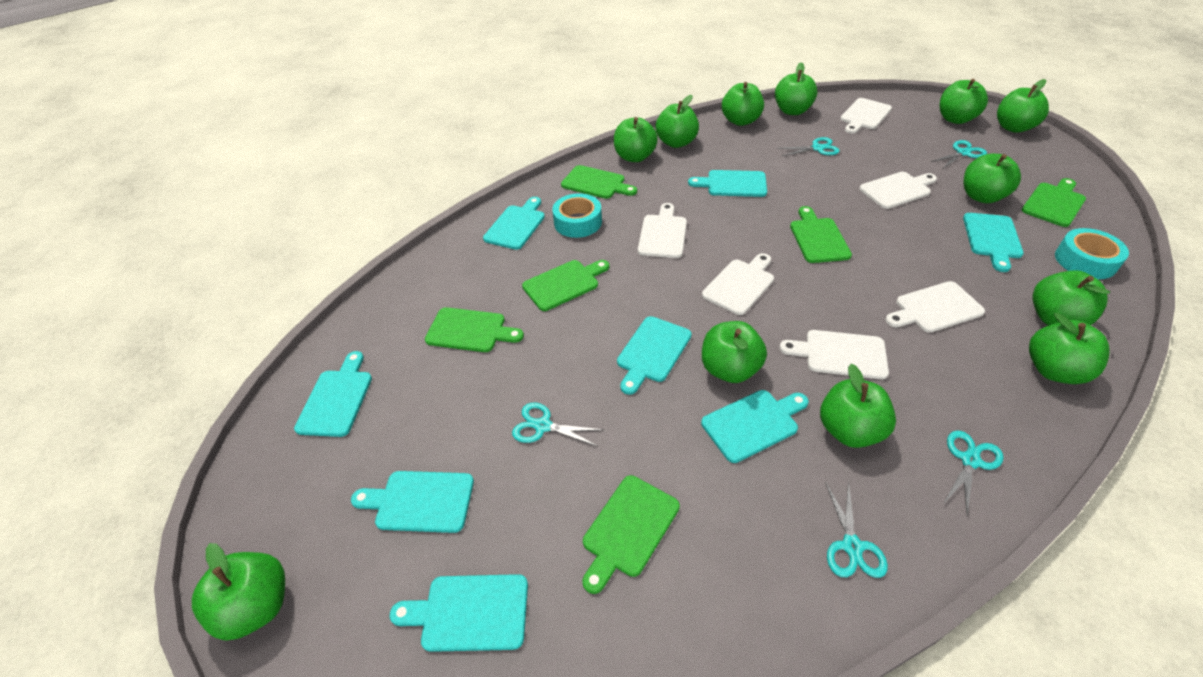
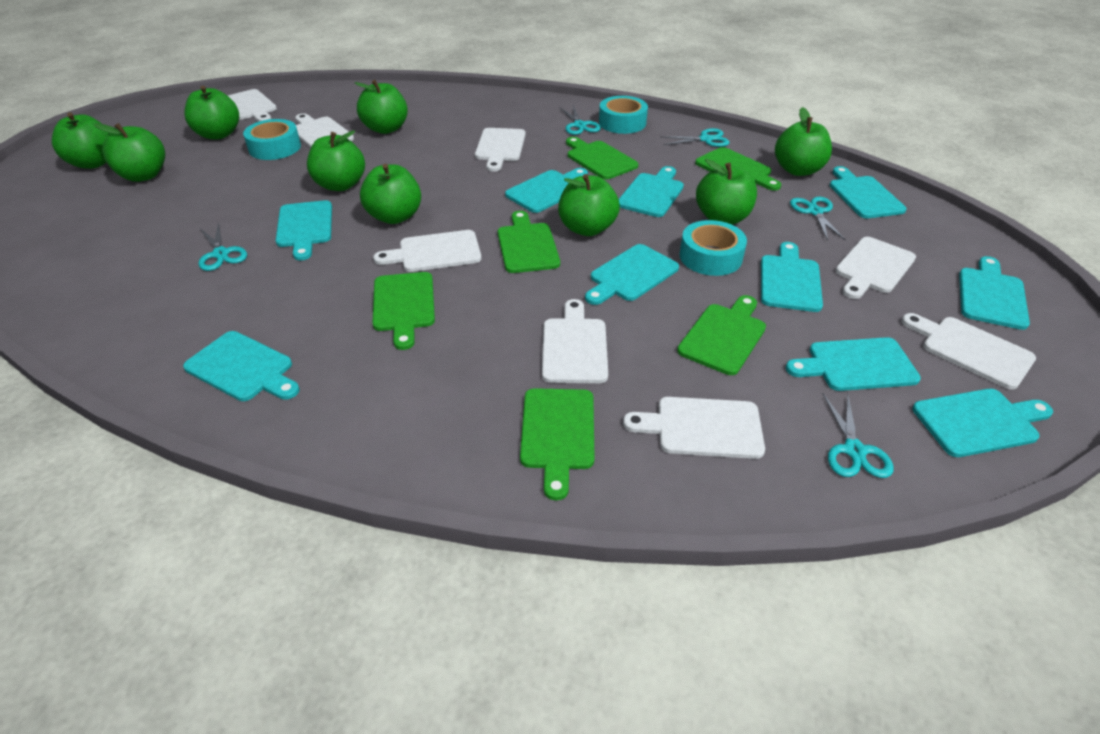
green apple: 12 -> 9
turquoise cutting board: 8 -> 10
turquoise tape: 2 -> 3
white cutting board: 6 -> 8

